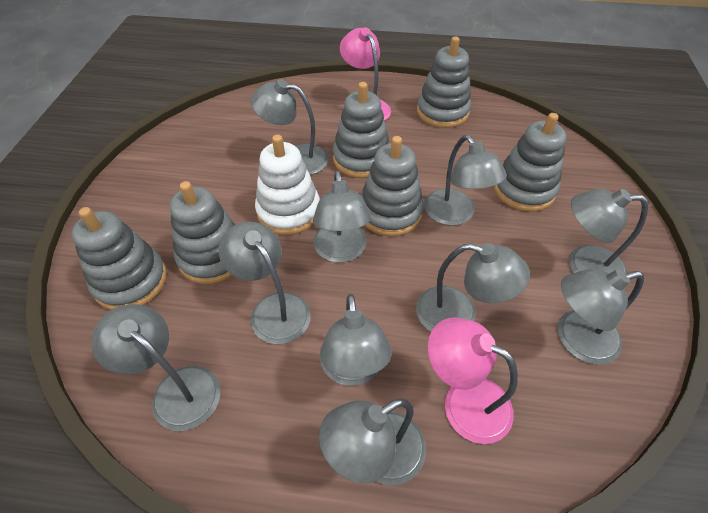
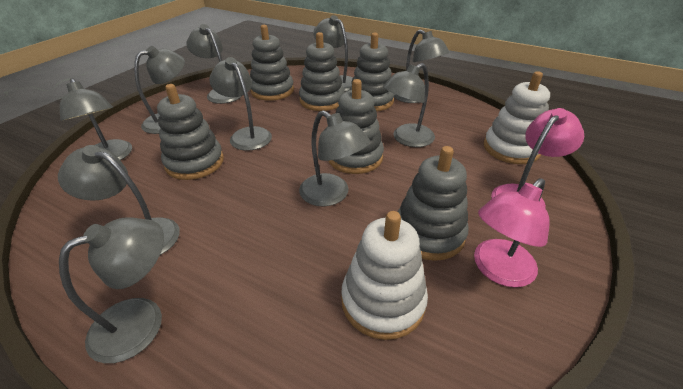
white stacking toy: 1 -> 2

